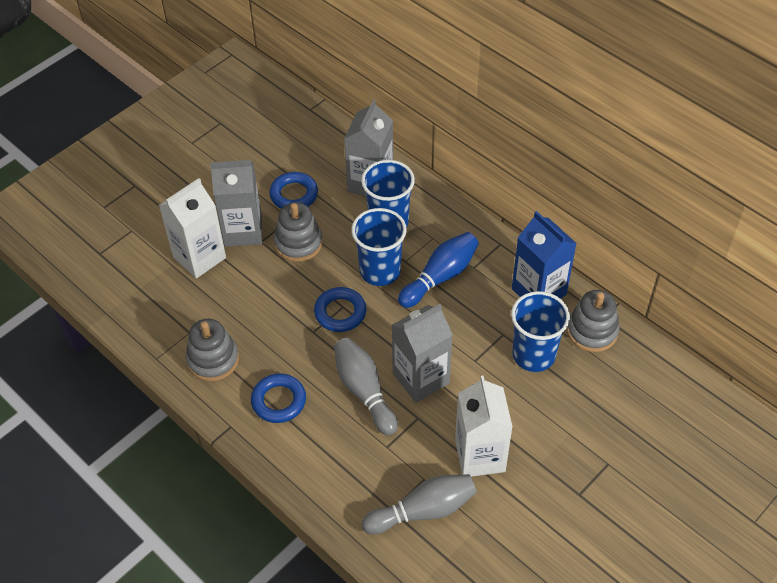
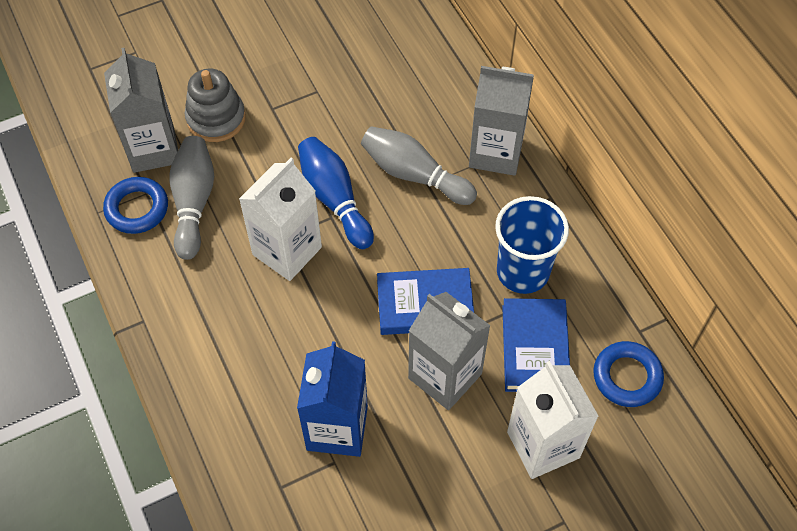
blue book: 0 -> 2
blue cup: 3 -> 1
blue ring: 3 -> 2
grey stacking toy: 3 -> 1

